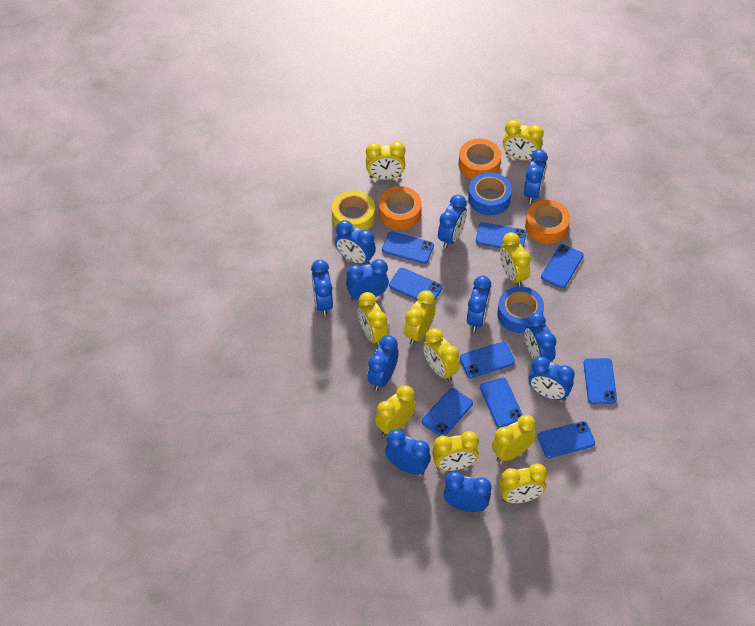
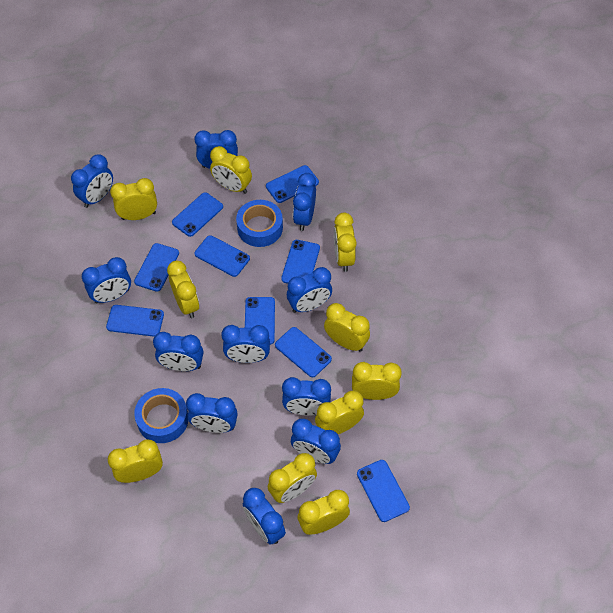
orange tape: 3 -> 0
yellow tape: 1 -> 0

